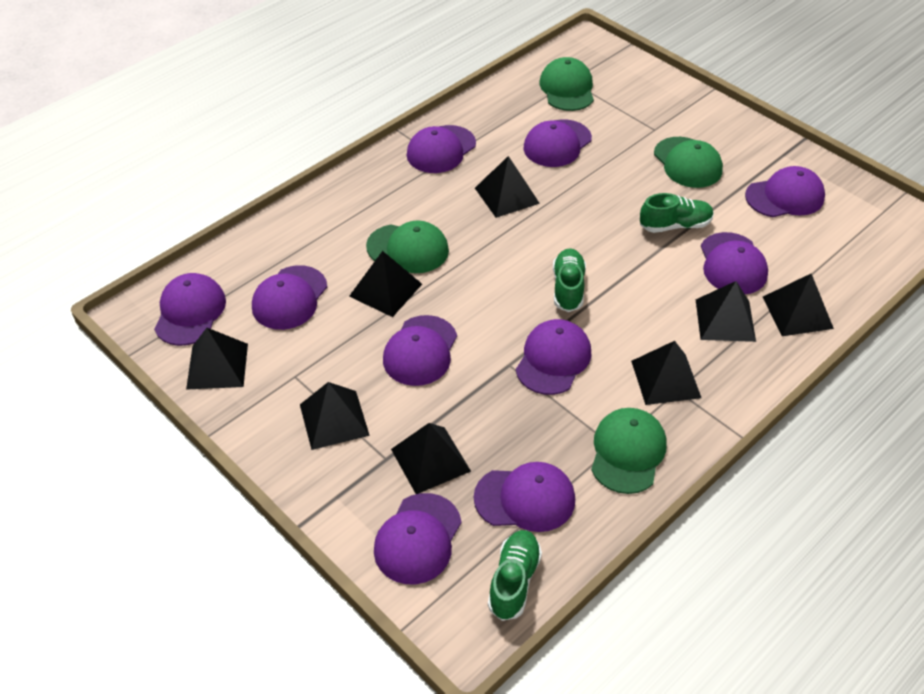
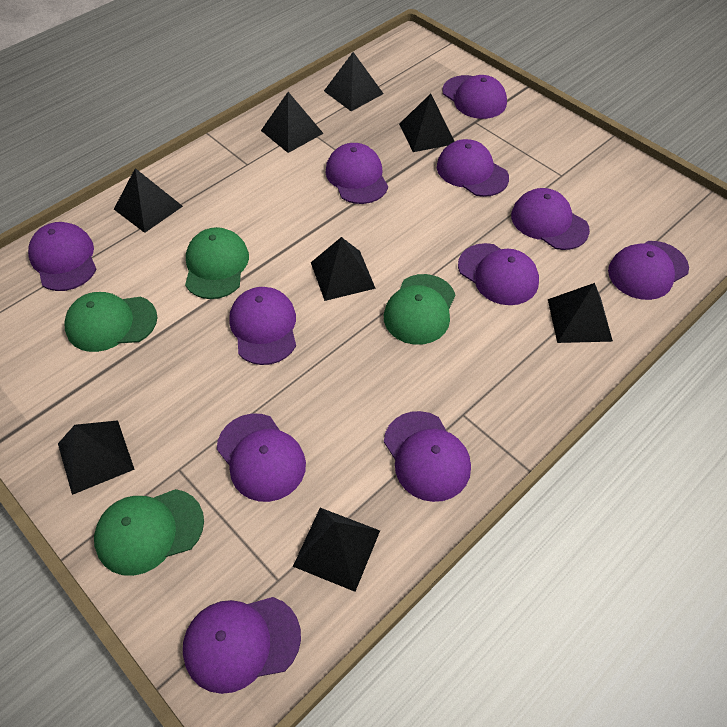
green shoe: 3 -> 0
purple cap: 10 -> 11

